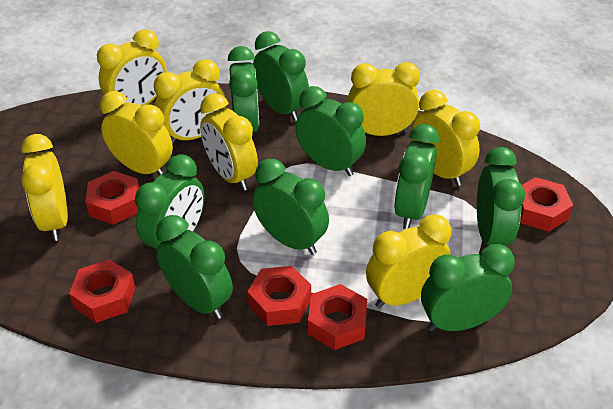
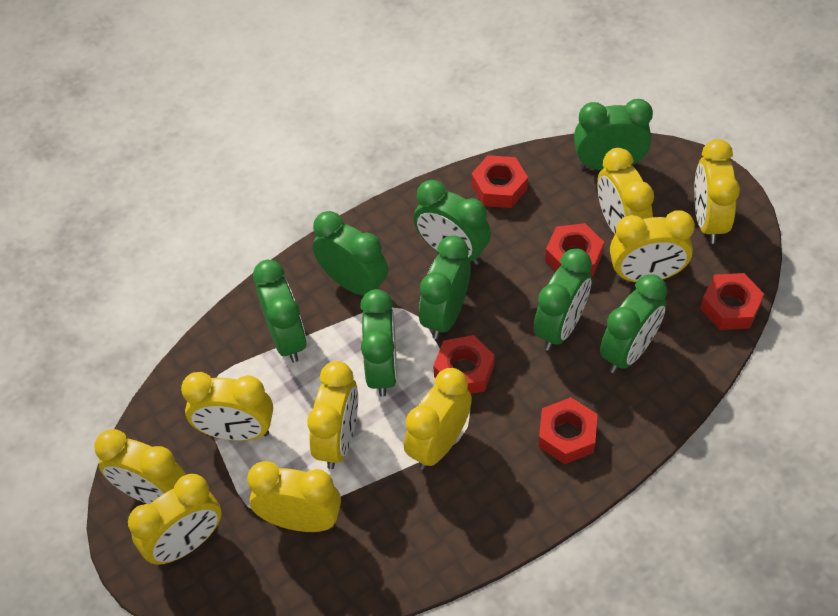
green clock: 9 -> 8
yellow clock: 8 -> 9

